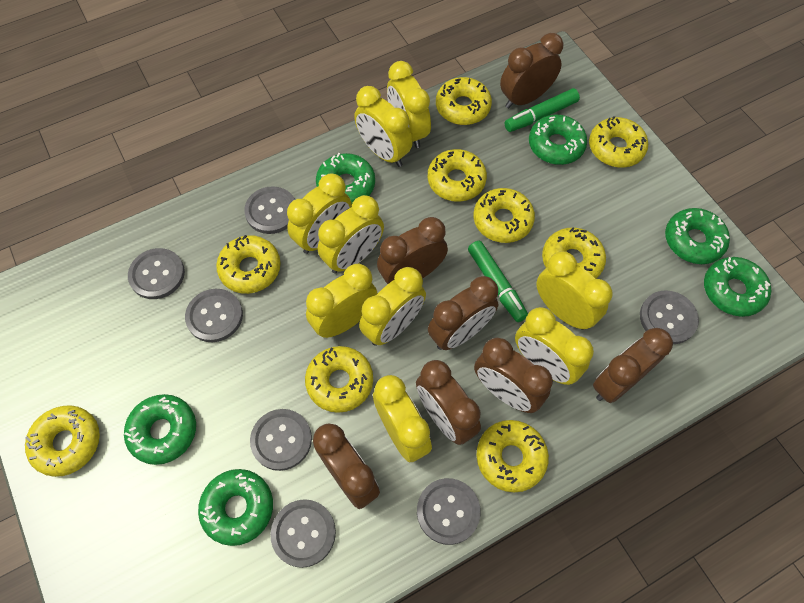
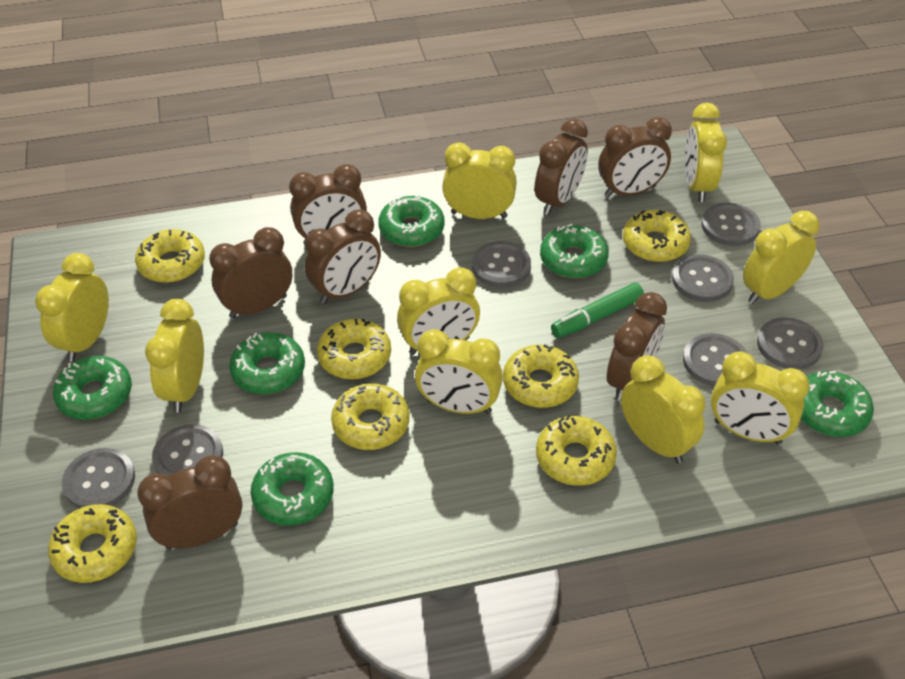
green marker: 2 -> 1
yellow donut: 9 -> 7

